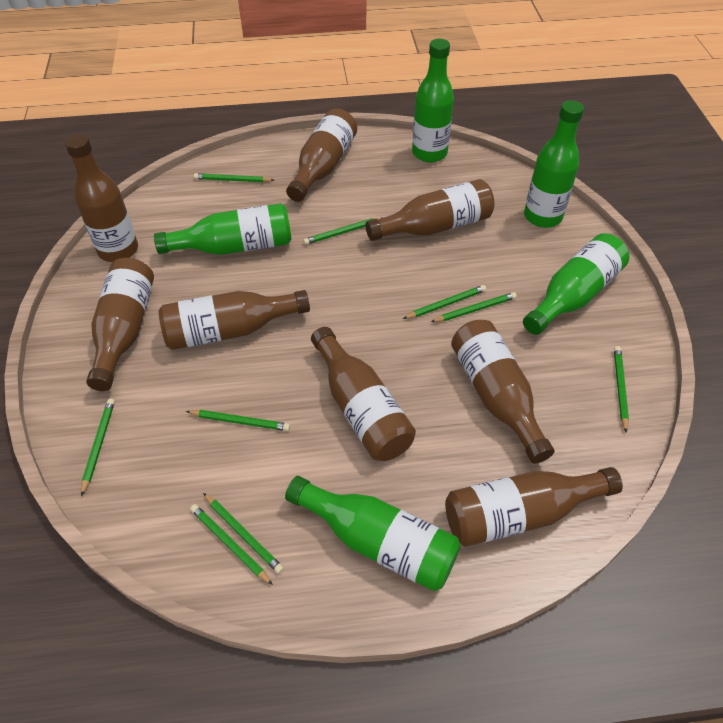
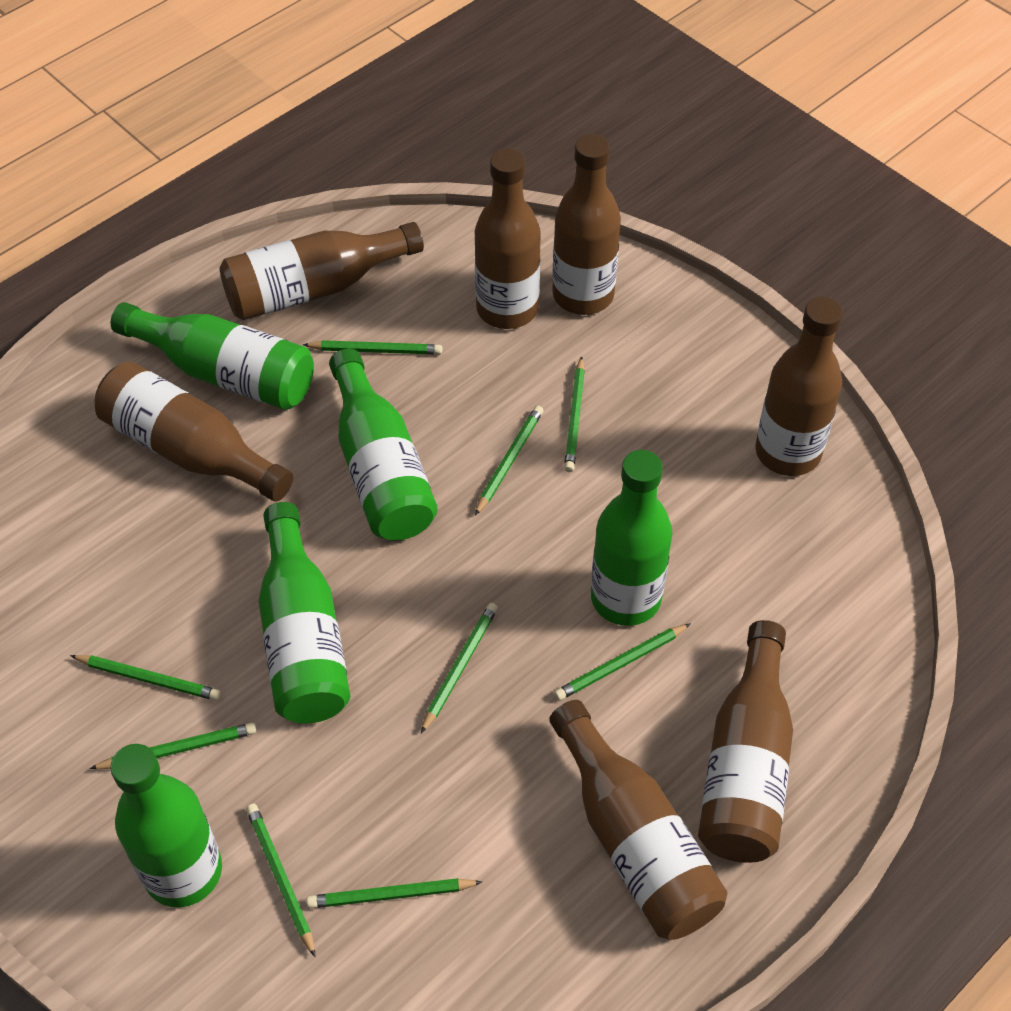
brown bottle: 8 -> 7

